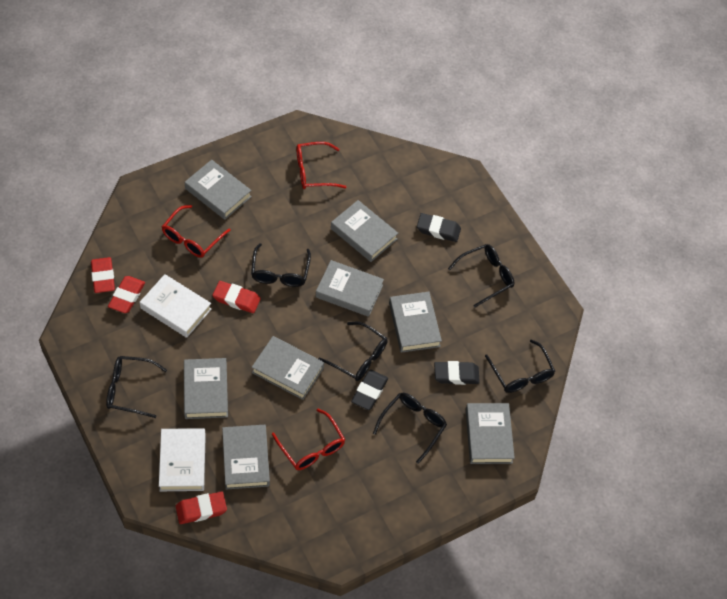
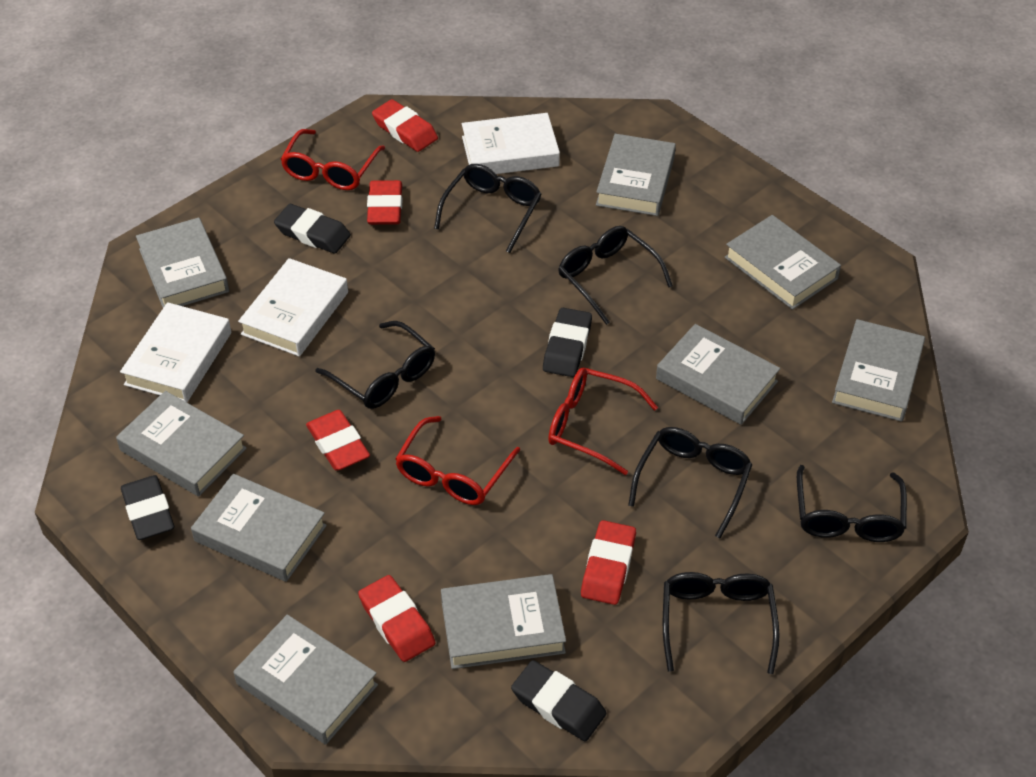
black eraser: 3 -> 4
grey book: 8 -> 9
red eraser: 4 -> 5
white book: 2 -> 3

